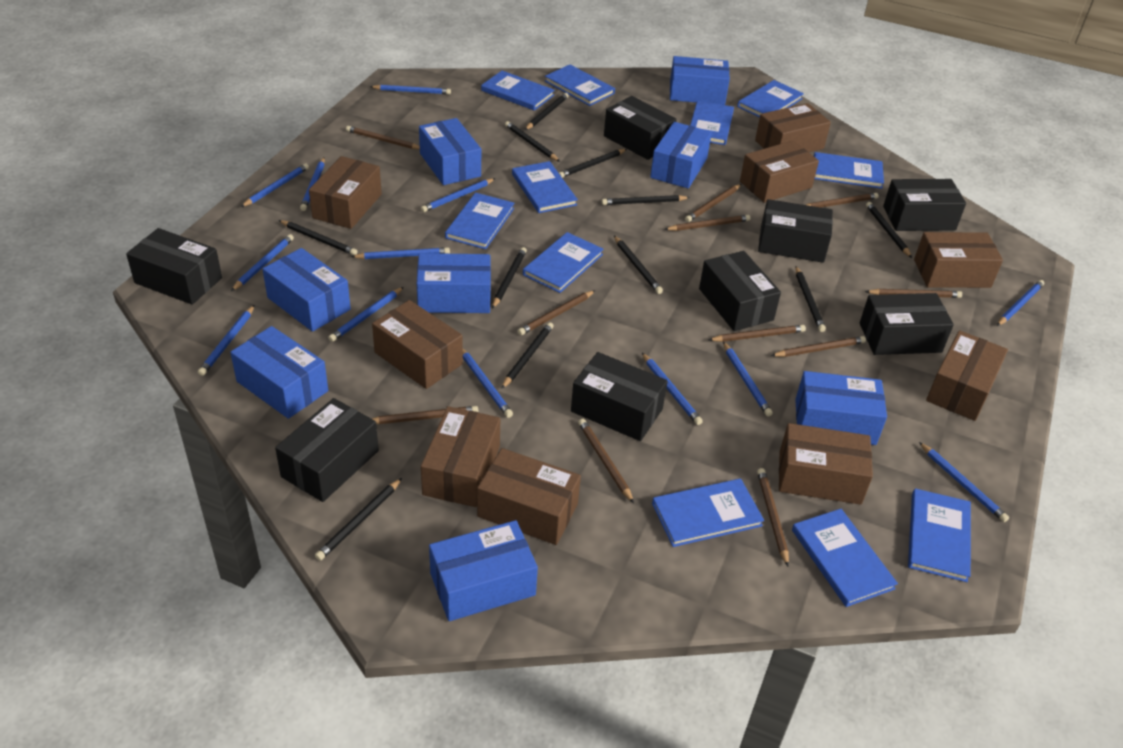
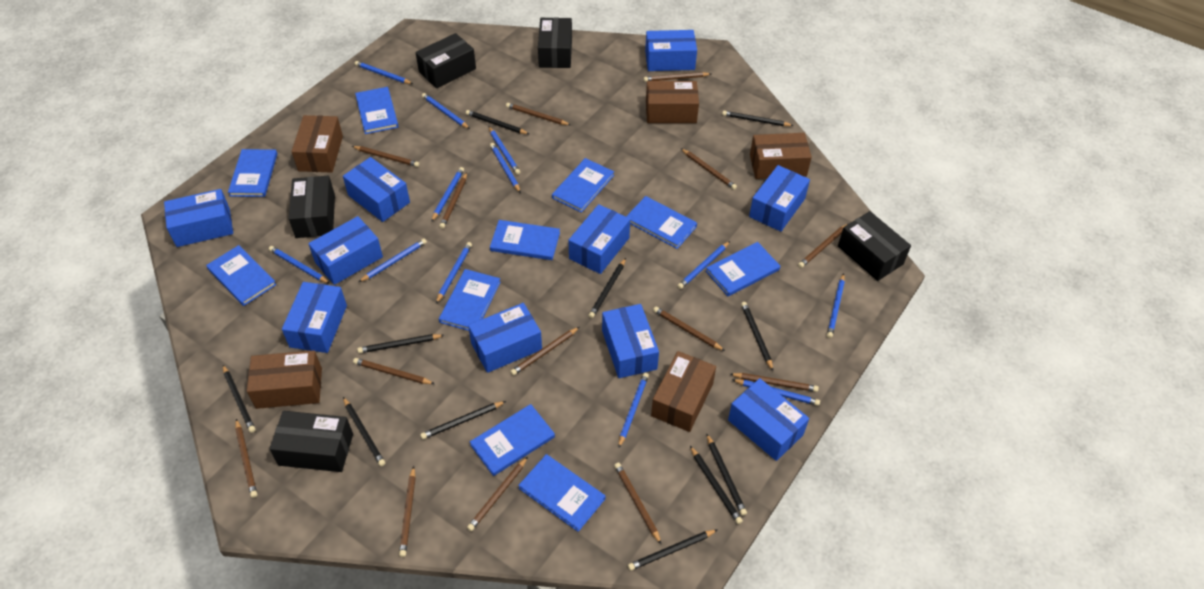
black box: 8 -> 5
blue book: 11 -> 10
blue box: 8 -> 10
blue pencil: 13 -> 12
brown box: 9 -> 5
brown pencil: 11 -> 14

